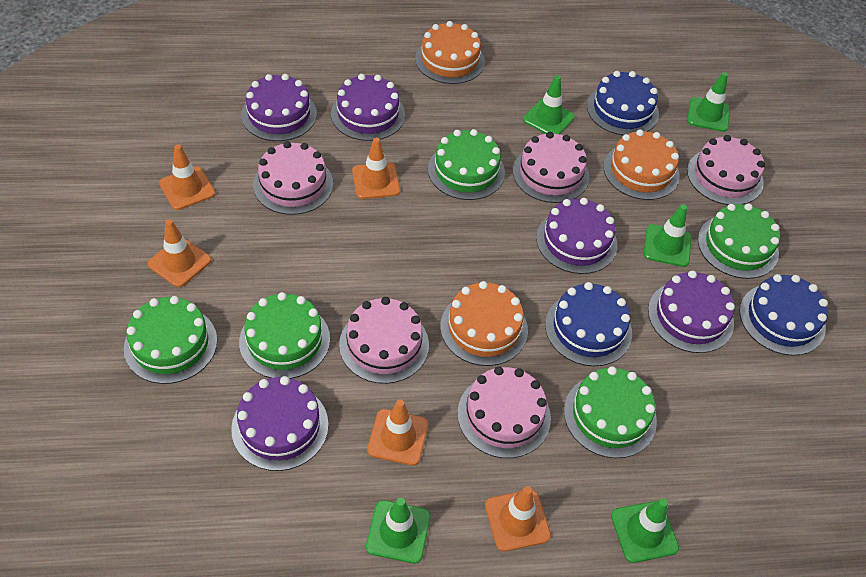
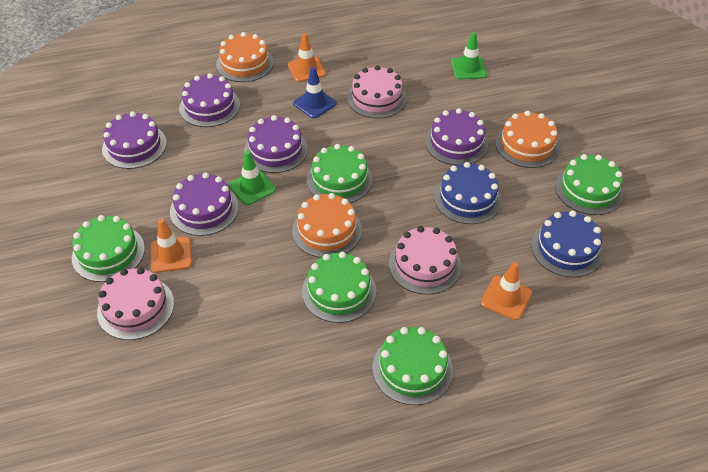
blue cake: 3 -> 2
blue traffic cone: 0 -> 1
green traffic cone: 5 -> 2
orange traffic cone: 5 -> 3
pink cake: 5 -> 3

